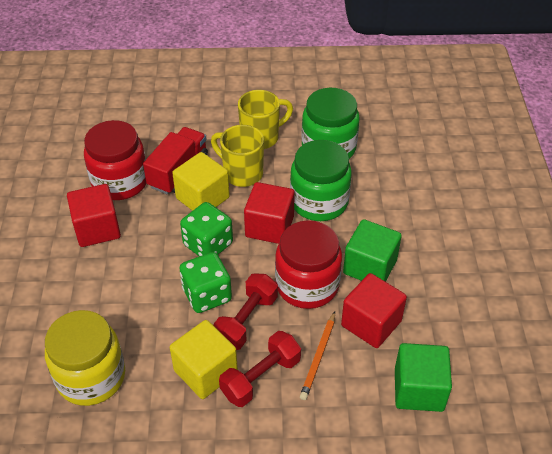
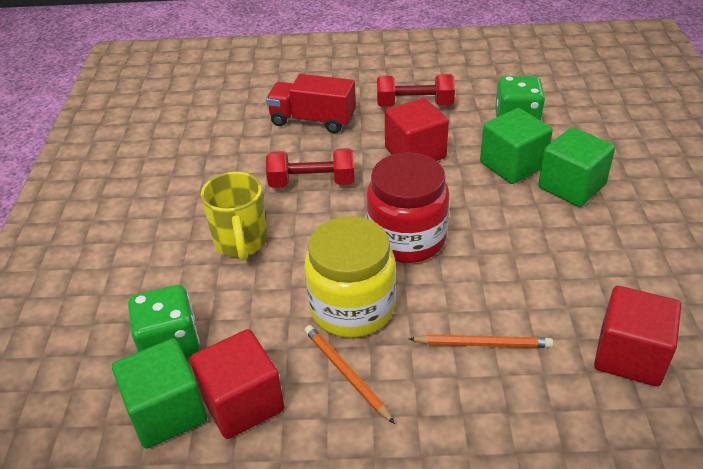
green cube: 2 -> 3
green jar: 2 -> 0
orange pencil: 1 -> 2
red jar: 2 -> 1
yellow cube: 2 -> 0
yellow mug: 2 -> 1

